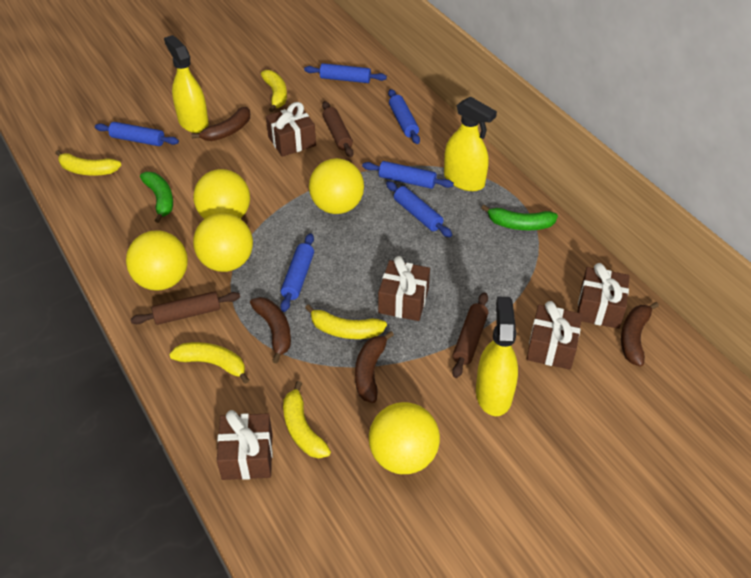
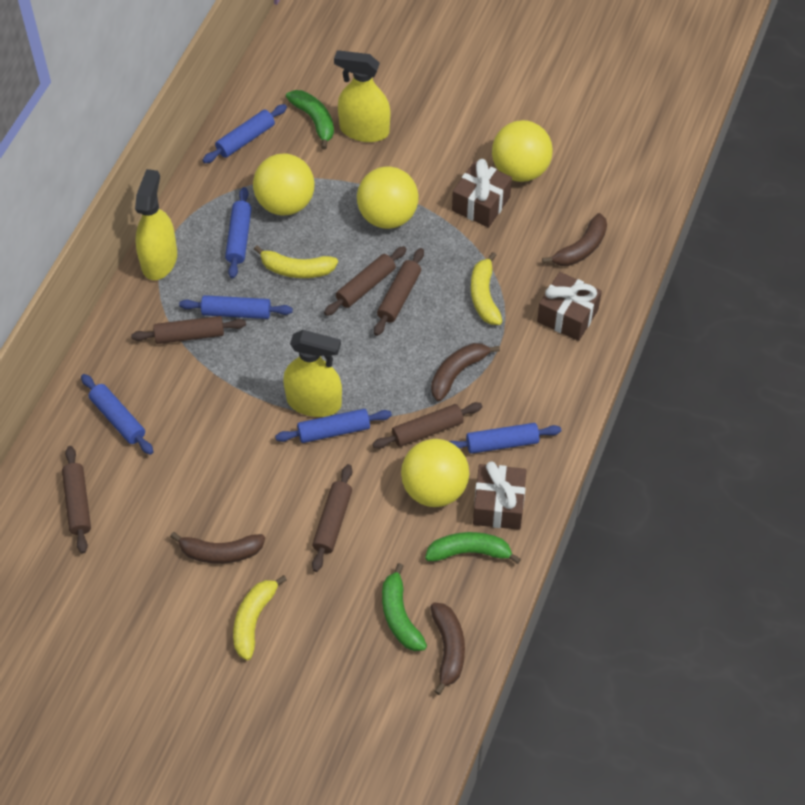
brown gift: 5 -> 3
brown rolling pin: 3 -> 6
green banana: 2 -> 3
yellow ball: 5 -> 4
yellow banana: 5 -> 3

